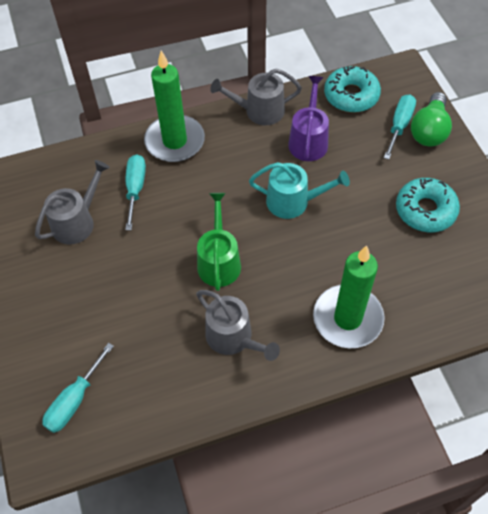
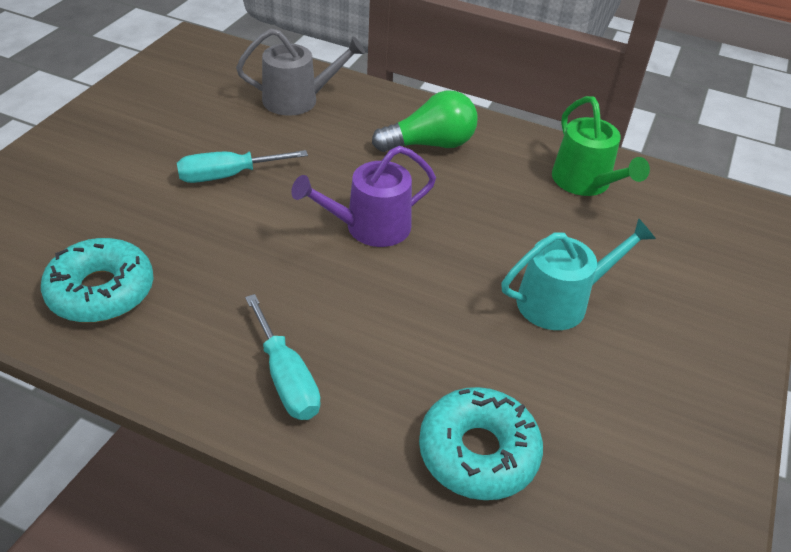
green candle: 2 -> 0
grey watering can: 3 -> 1
turquoise screwdriver: 3 -> 2

